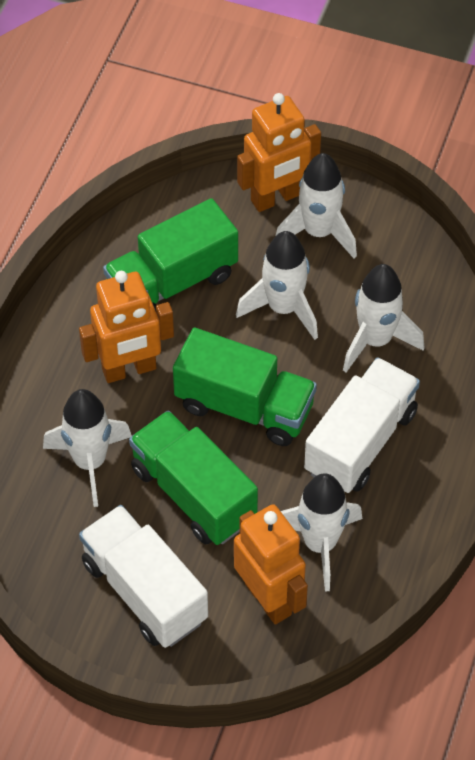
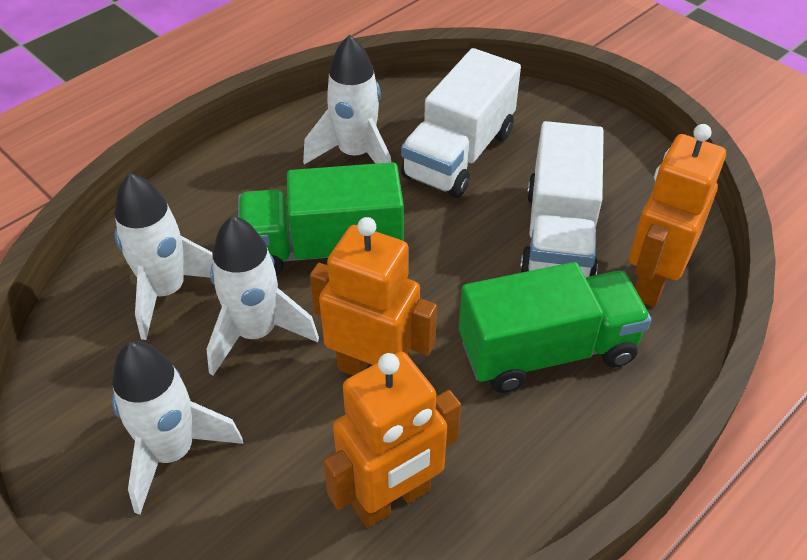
green truck: 3 -> 2
white rocket: 5 -> 4

